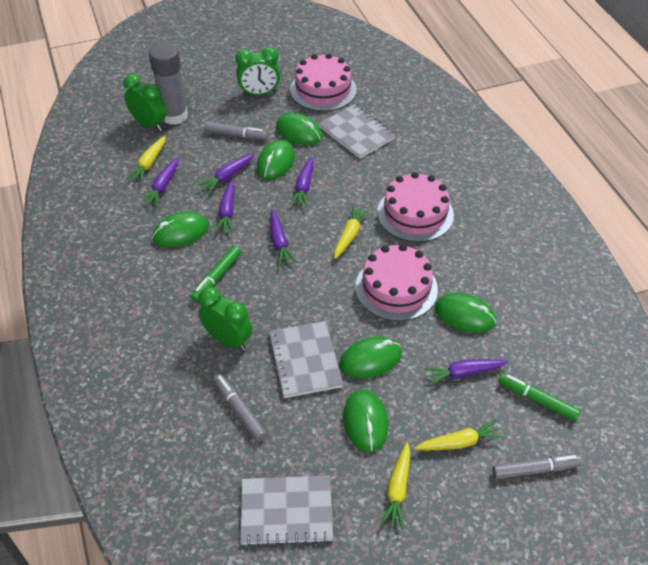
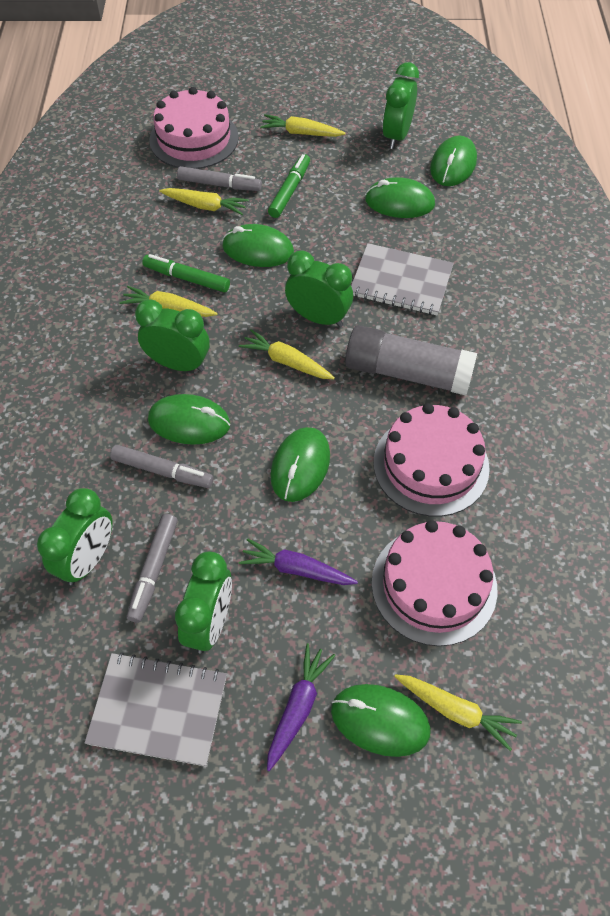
green clock: 3 -> 5
grey notebook: 3 -> 2
purple carrot: 6 -> 2
yellow carrot: 4 -> 5

